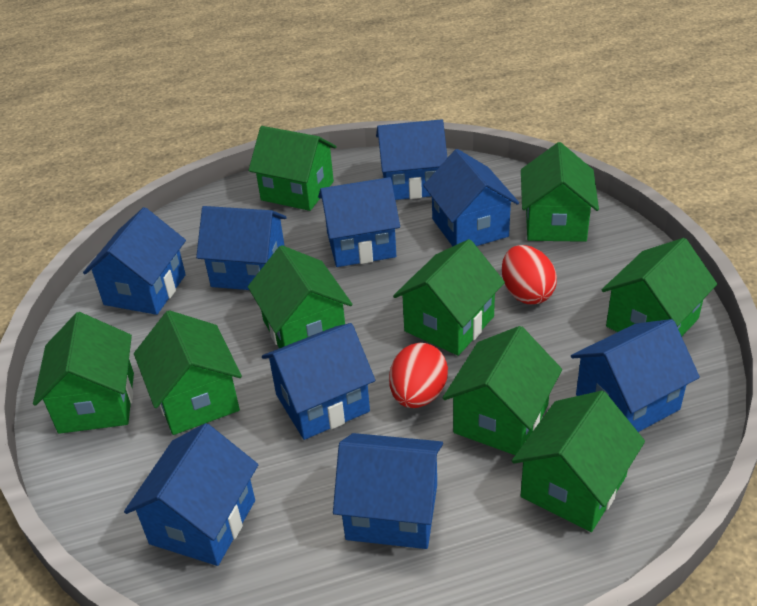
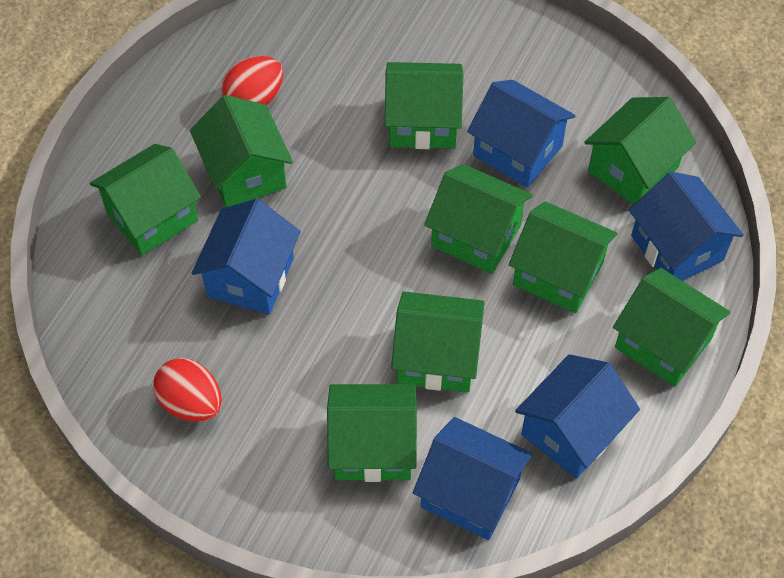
blue house: 9 -> 5

